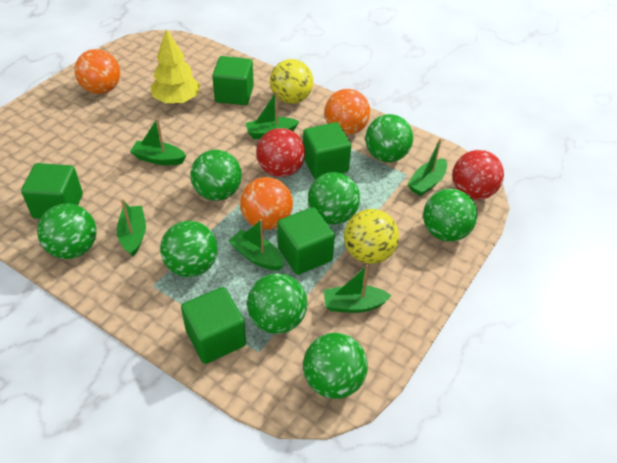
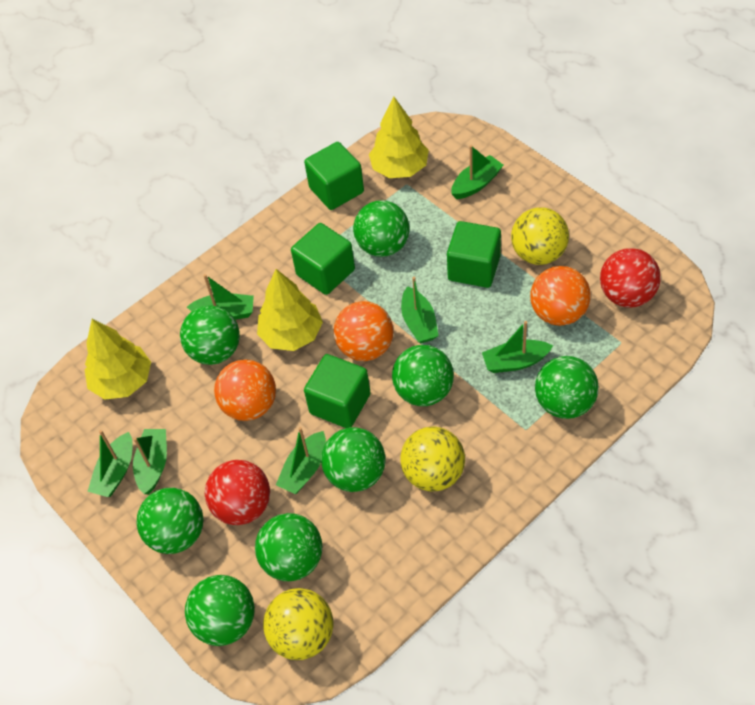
green boat: 6 -> 7
green cube: 5 -> 4
yellow ball: 2 -> 3
yellow tree: 1 -> 3

